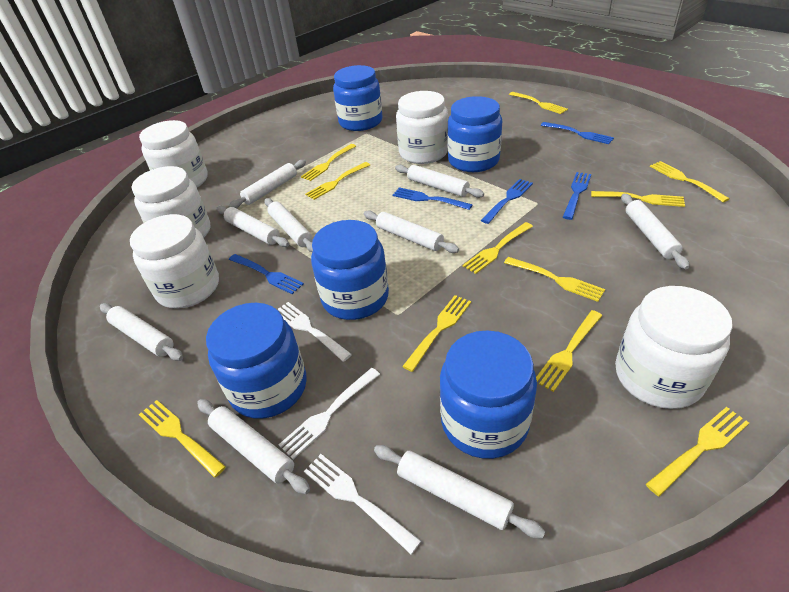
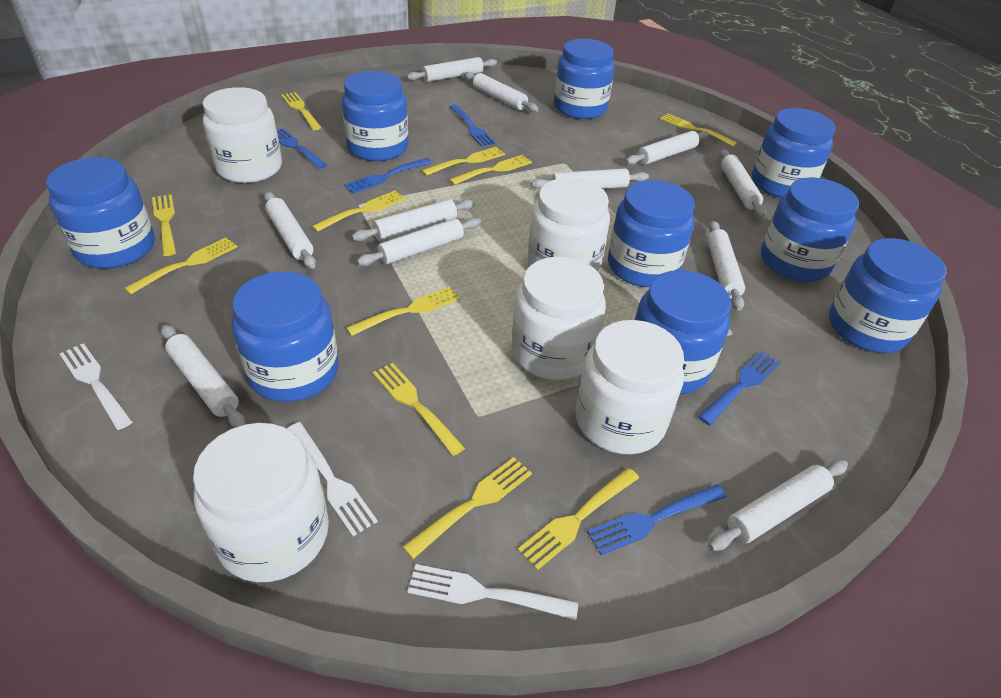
blue jar: 5 -> 9
white rolling pin: 9 -> 11

